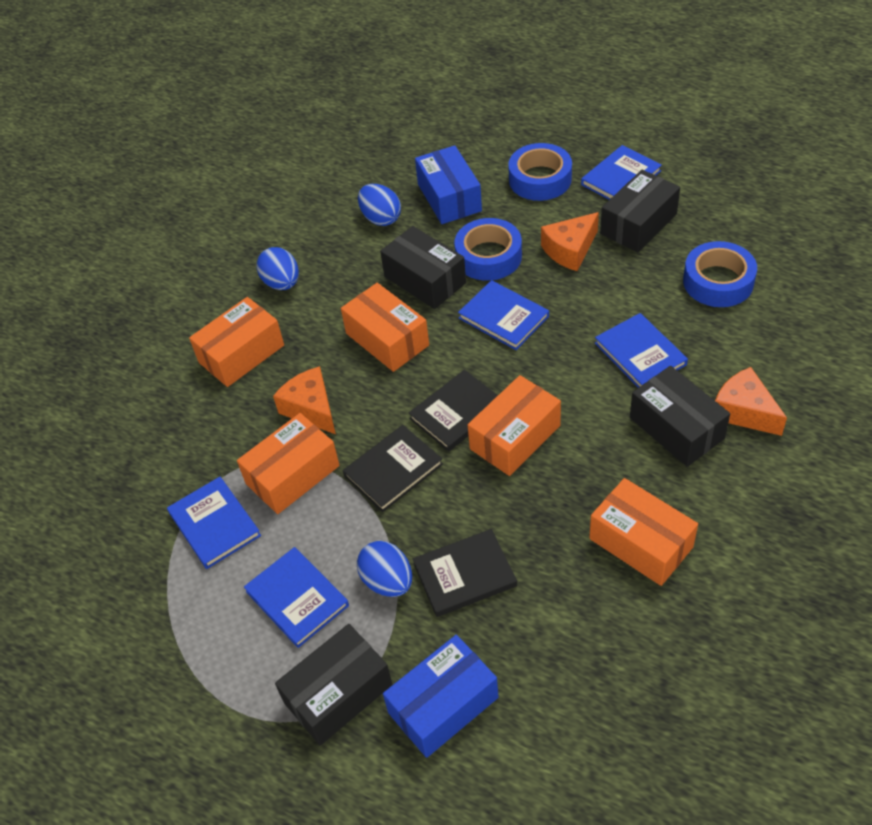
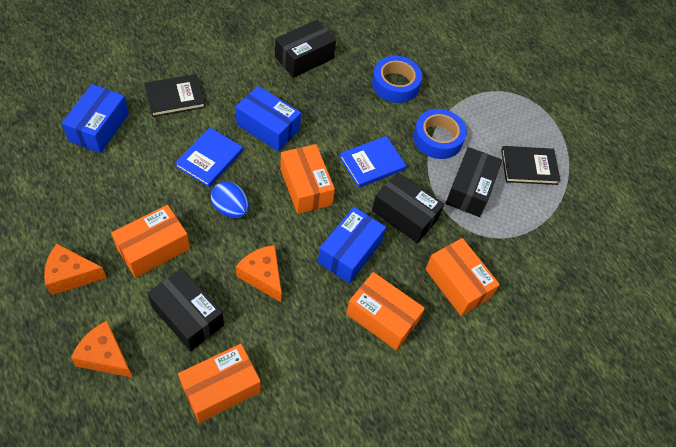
black book: 3 -> 2
blue book: 5 -> 2
blue box: 2 -> 3
blue egg: 3 -> 1
blue tape: 3 -> 2

